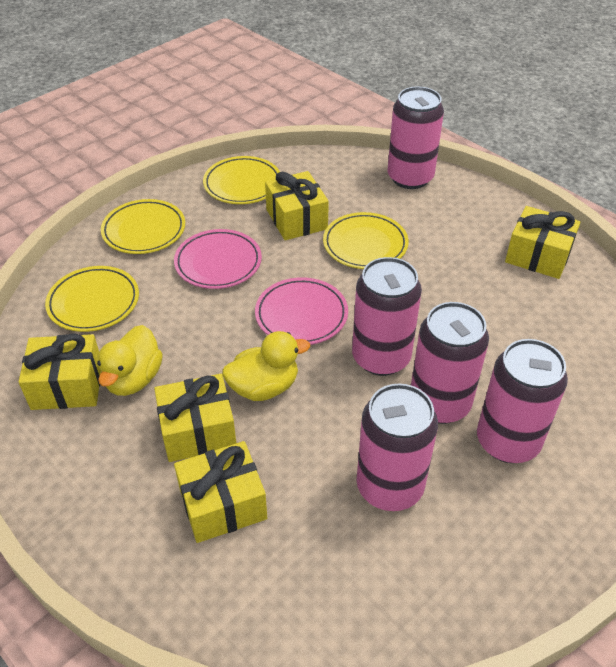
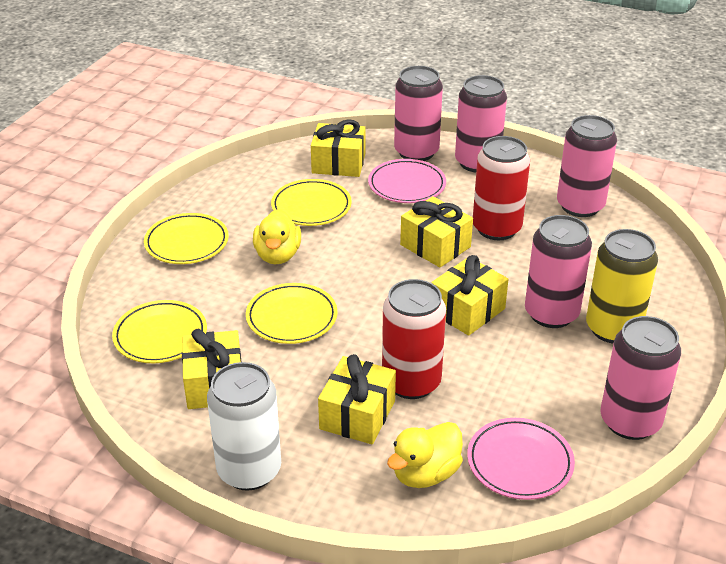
red can: 0 -> 2
white can: 0 -> 1
yellow can: 0 -> 1

